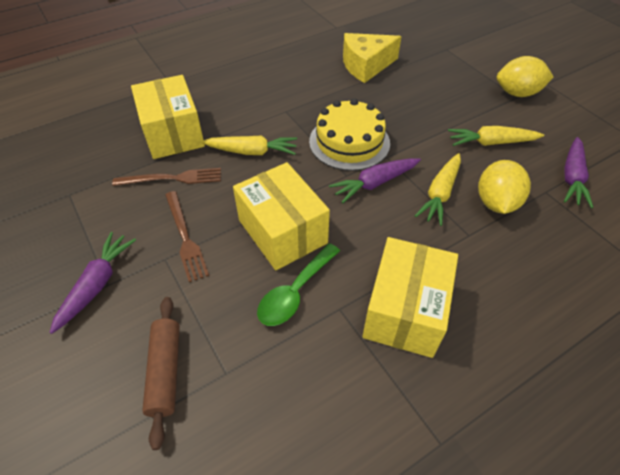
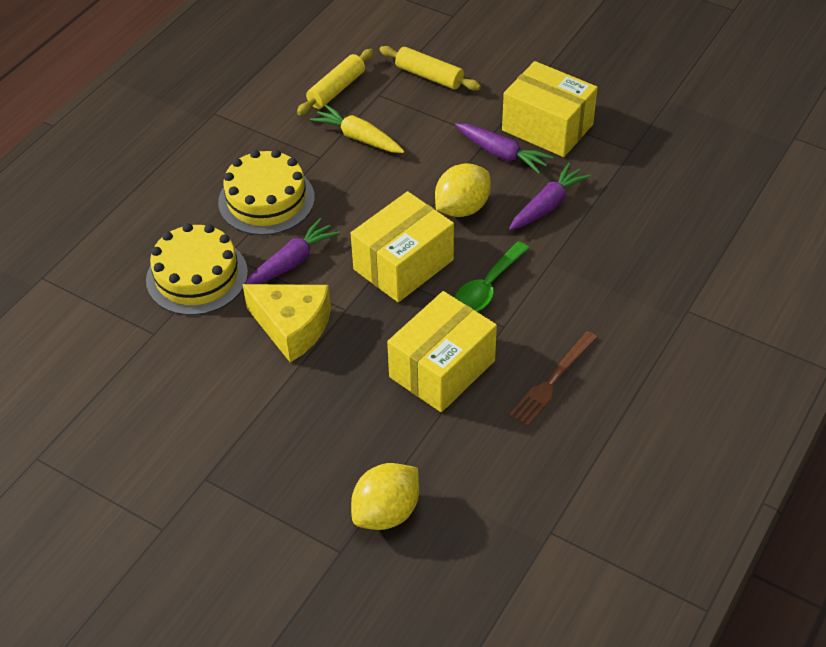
brown fork: 2 -> 1
brown rolling pin: 1 -> 0
yellow cake: 1 -> 2
yellow carrot: 3 -> 1
yellow rolling pin: 0 -> 2

